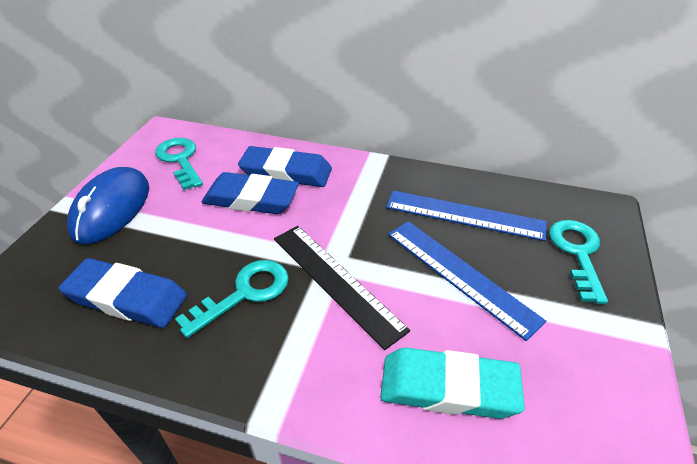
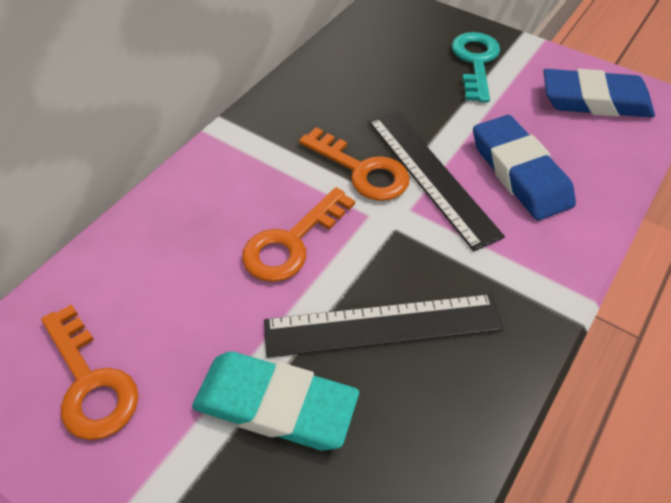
black ruler: 1 -> 2
blue eraser: 3 -> 2
blue mouse: 1 -> 0
blue ruler: 2 -> 0
orange key: 0 -> 3
turquoise key: 3 -> 1

